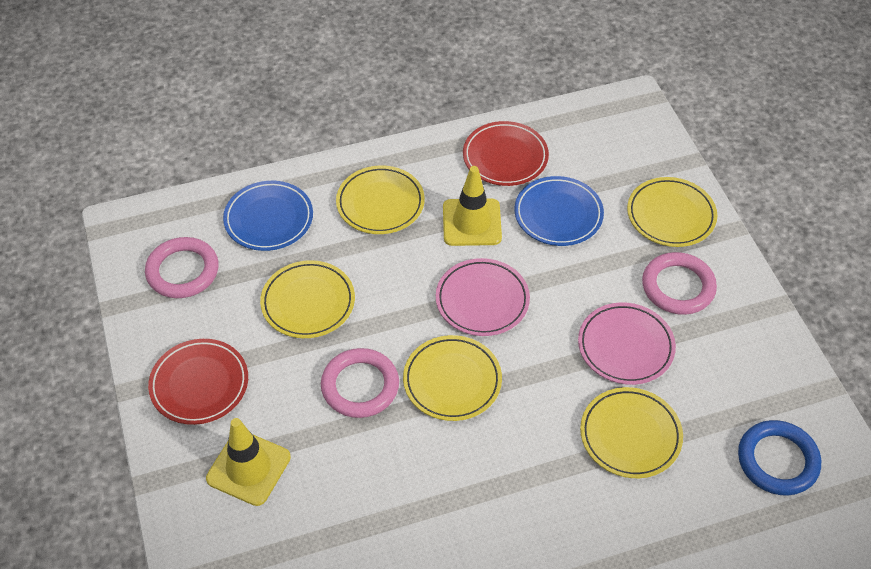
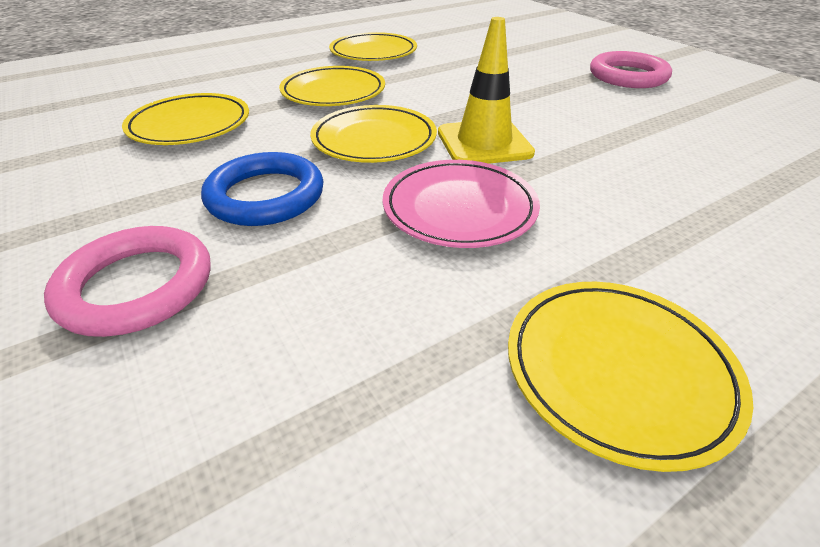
blue plate: 2 -> 0
pink plate: 2 -> 1
pink ring: 3 -> 2
red plate: 2 -> 0
yellow traffic cone: 2 -> 1

